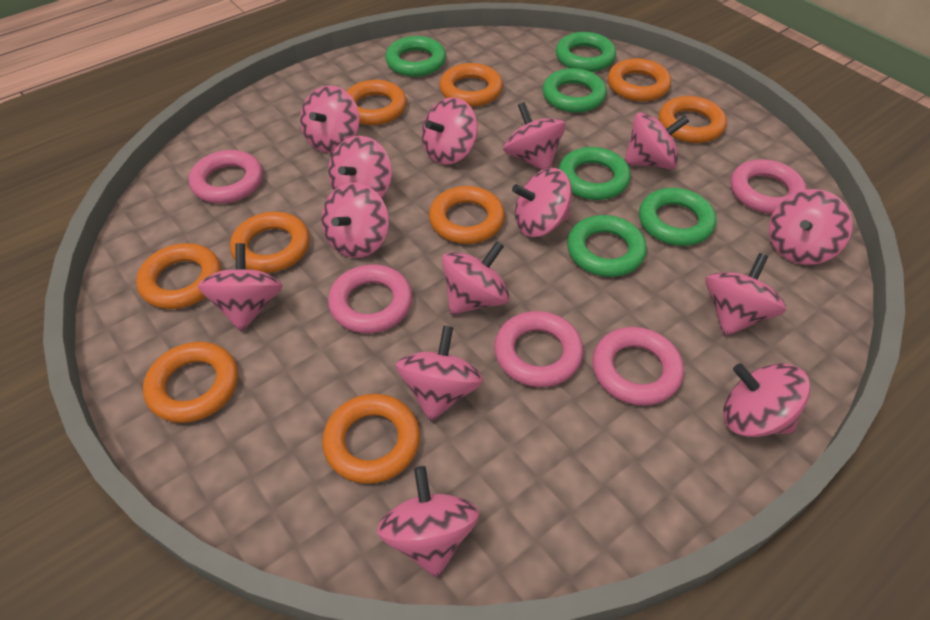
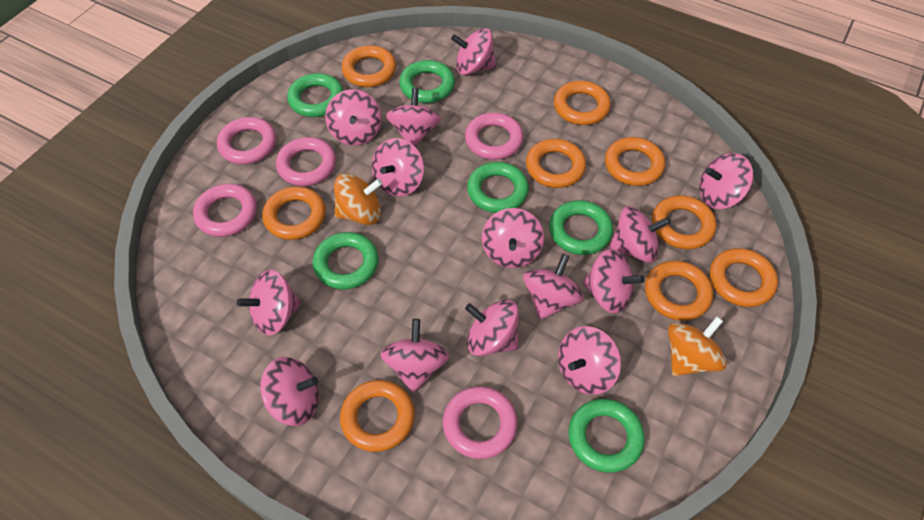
orange spinning top: 0 -> 2

